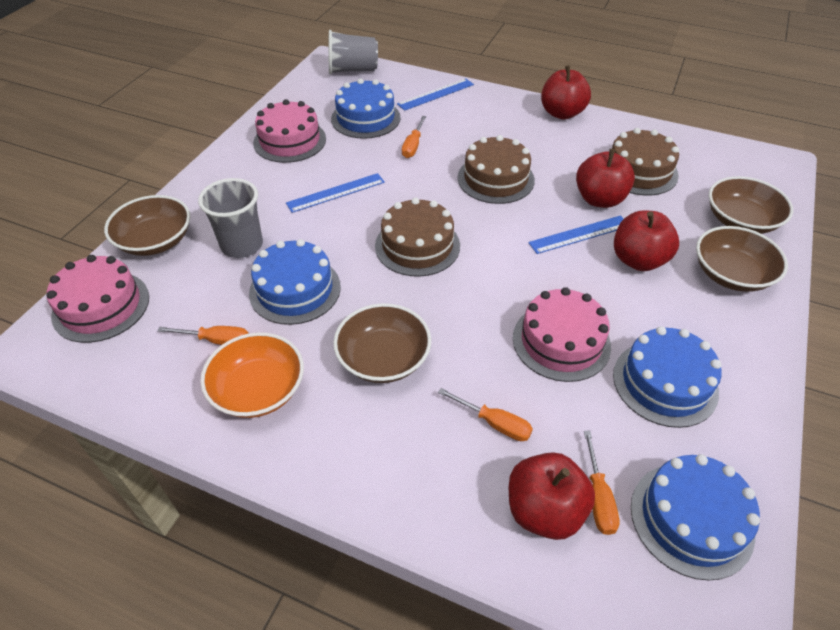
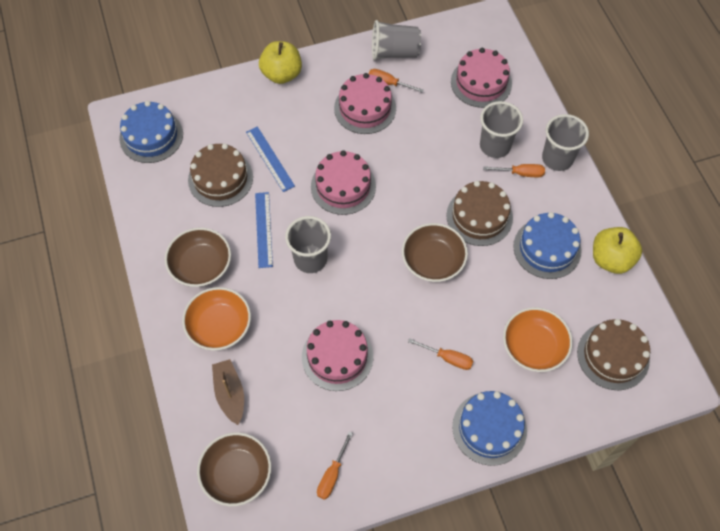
blue cake: 4 -> 3
blue ruler: 3 -> 2
brown boat: 0 -> 1
brown bowl: 4 -> 3
grey cup: 2 -> 4
orange bowl: 1 -> 2
pink cake: 3 -> 4
red apple: 4 -> 0
yellow apple: 0 -> 2

